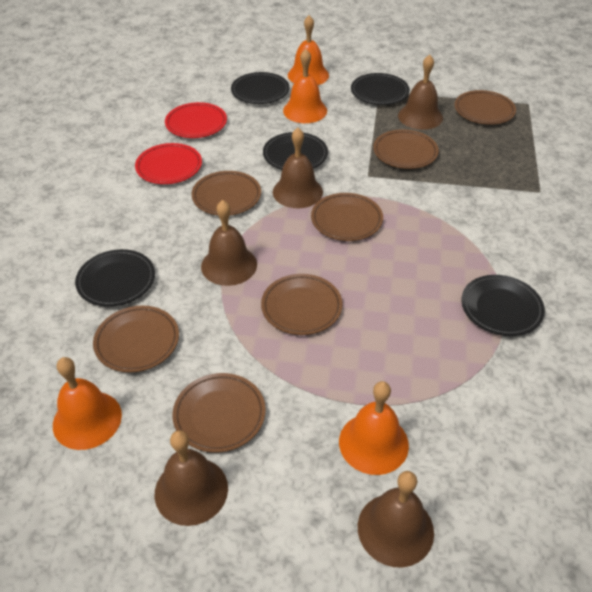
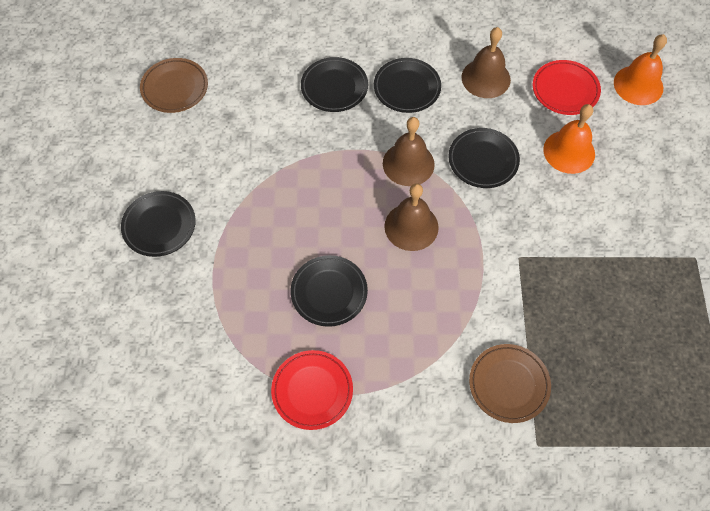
brown bell: 5 -> 3
brown plate: 7 -> 2
orange bell: 4 -> 2

